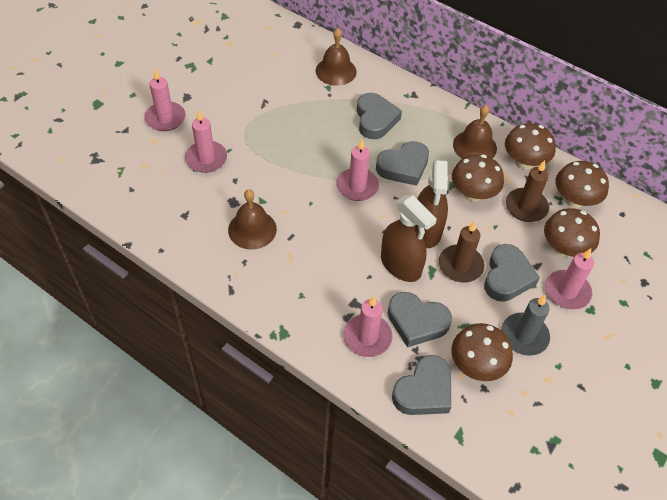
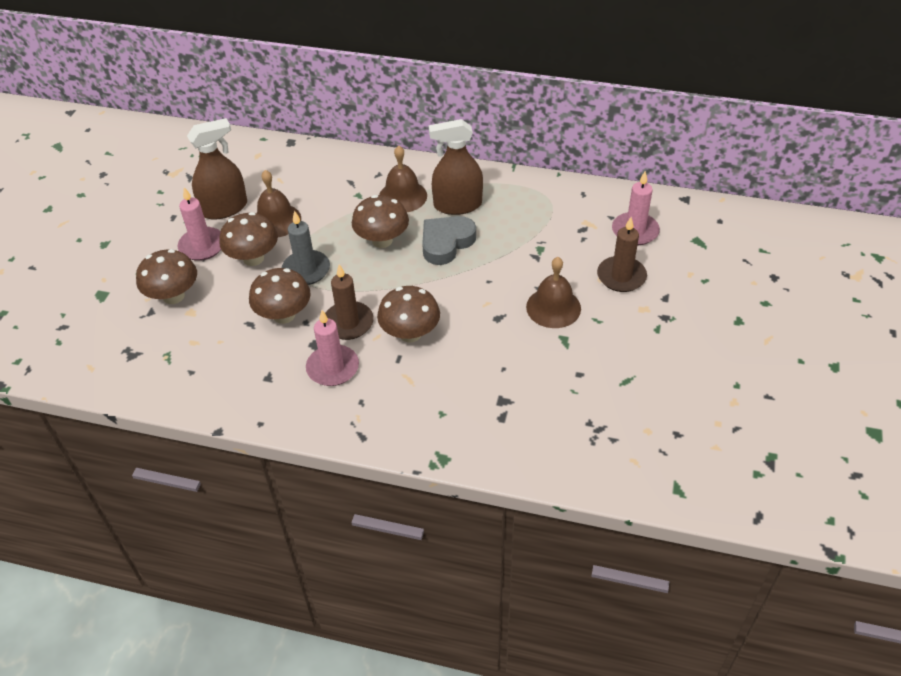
grey heart: 5 -> 1
pink candle: 5 -> 3

